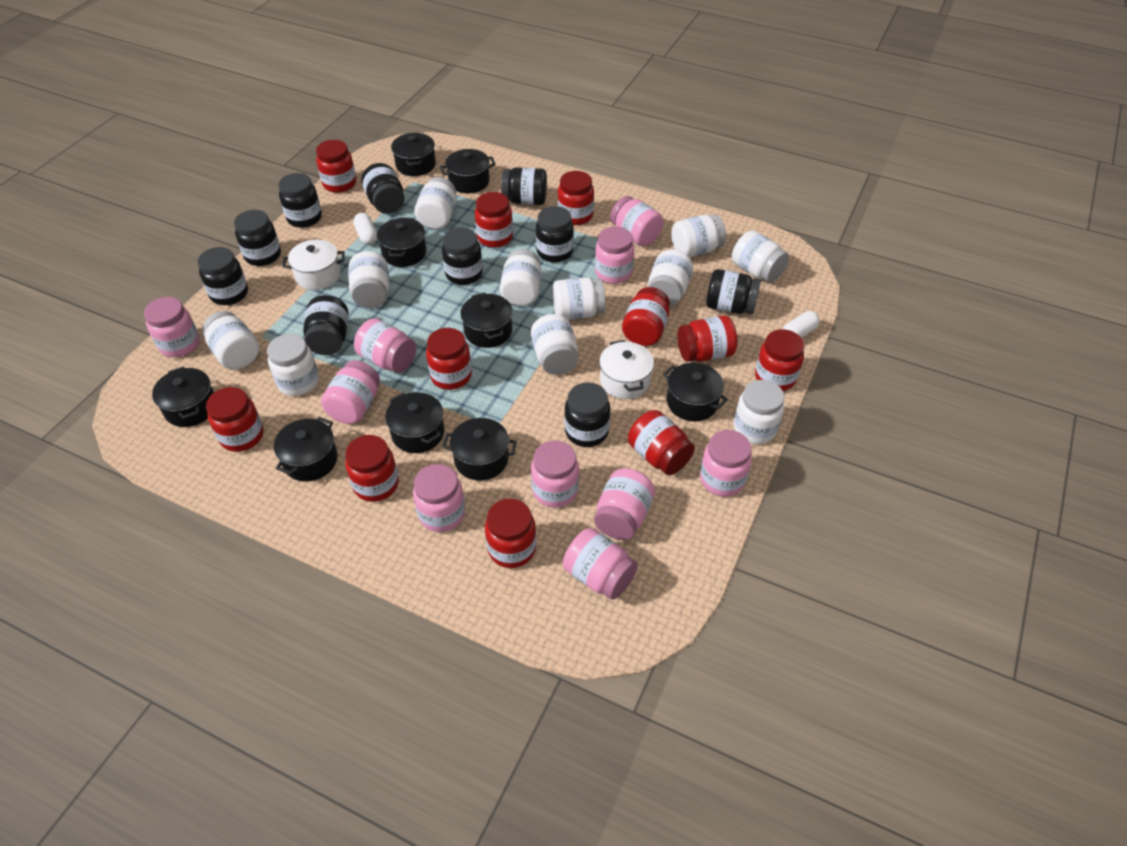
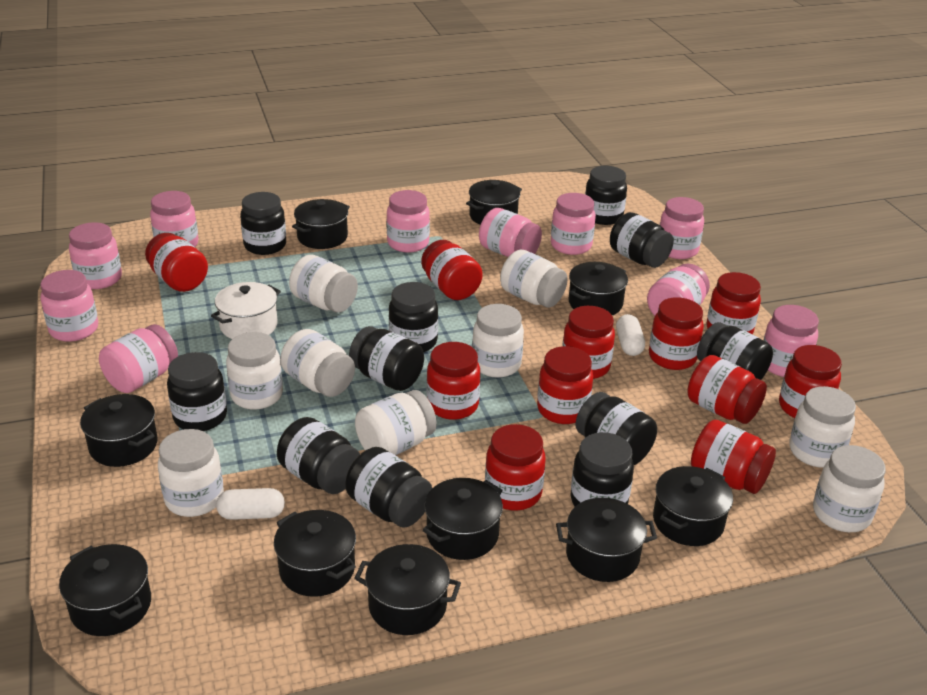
black jar: 10 -> 11
black pot: 9 -> 10
white jar: 11 -> 9
white pot: 2 -> 1

